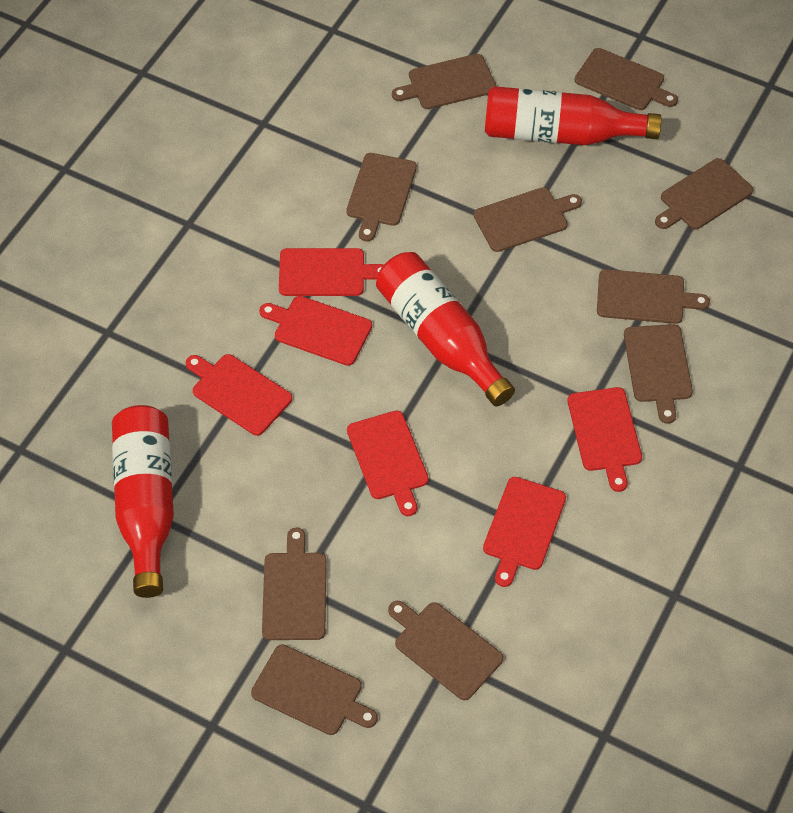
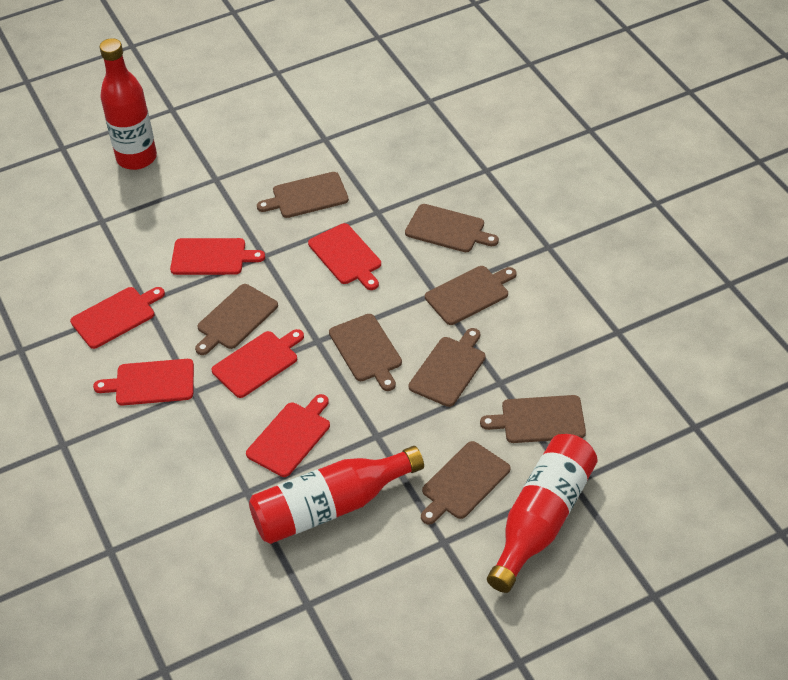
brown cutting board: 10 -> 8

